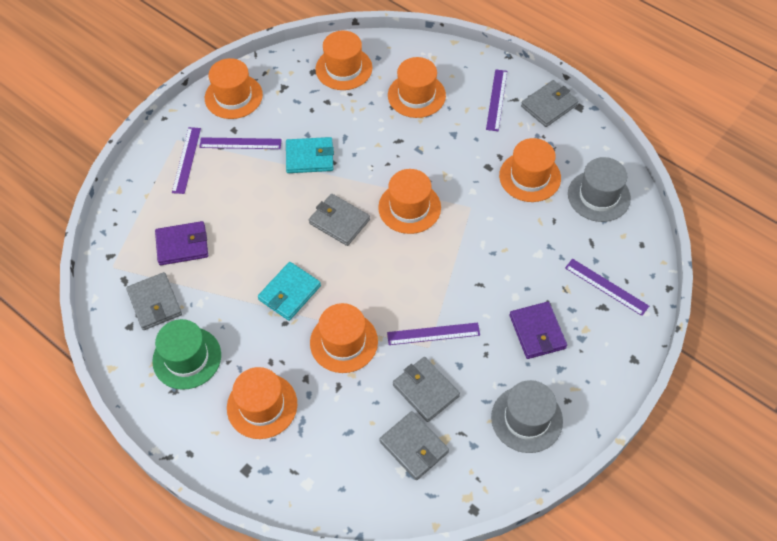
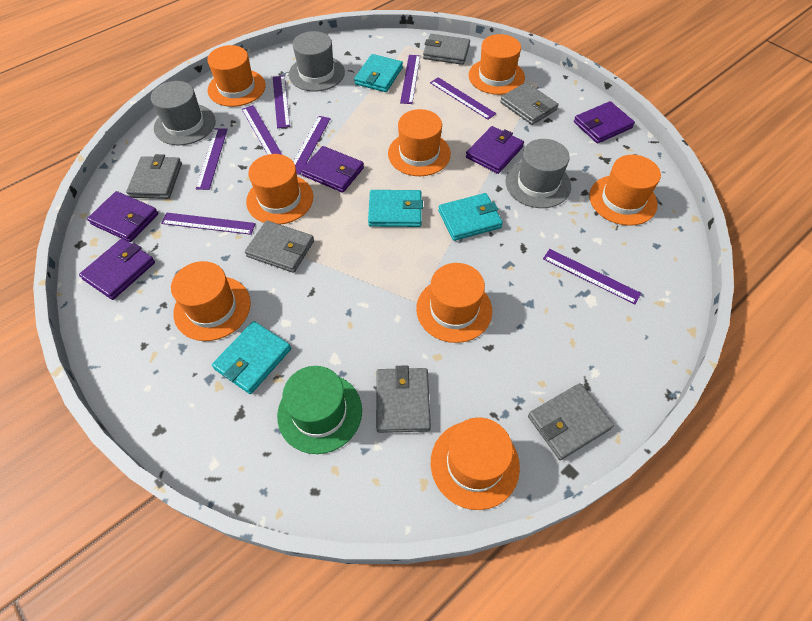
grey hat: 2 -> 3
grey wallet: 5 -> 6
orange hat: 7 -> 8
purple ruler: 5 -> 8
purple wallet: 2 -> 5
turquoise wallet: 2 -> 4

